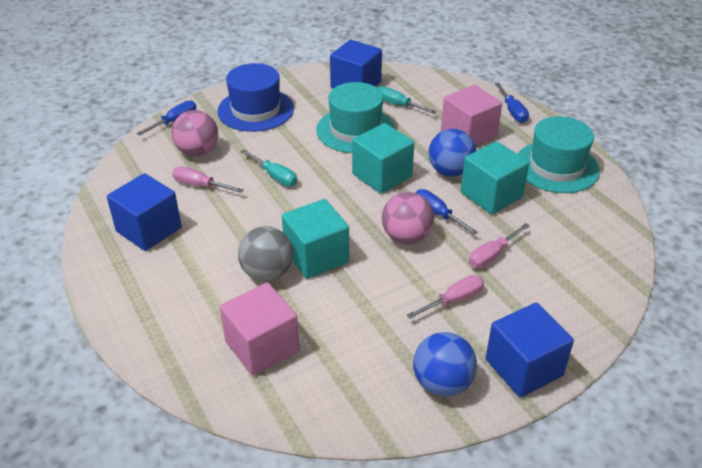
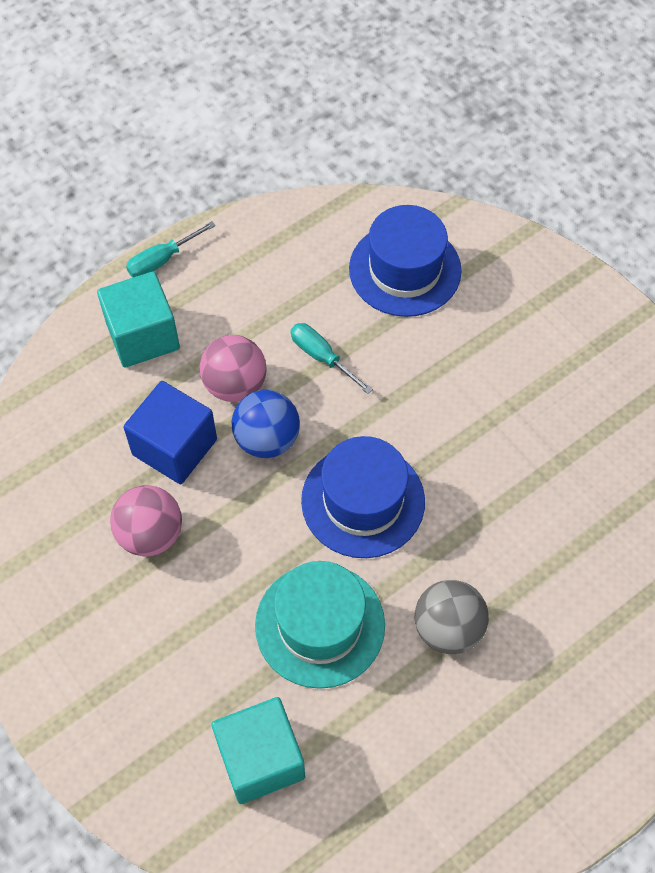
blue ball: 2 -> 1
blue cube: 3 -> 1
blue hat: 1 -> 2
blue screwdriver: 3 -> 0
pink cube: 2 -> 0
pink screwdriver: 3 -> 0
turquoise cube: 3 -> 2
turquoise hat: 2 -> 1

